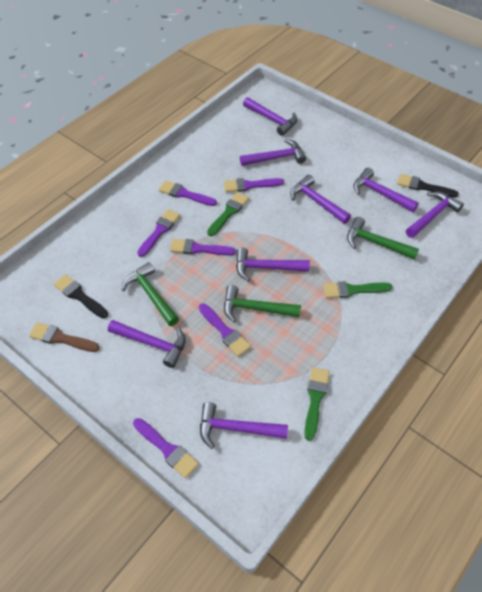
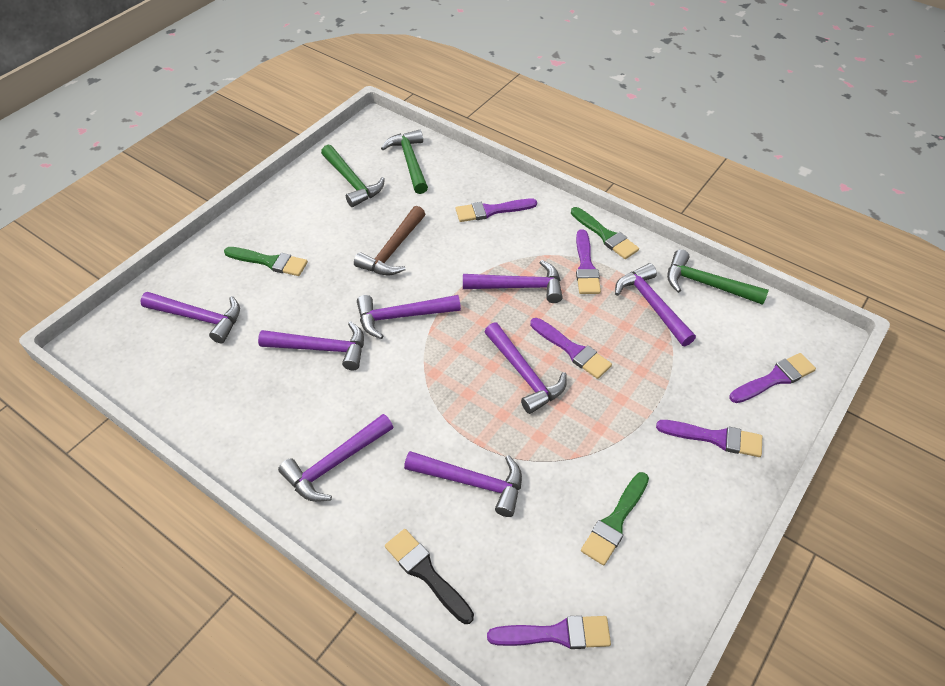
black brush: 2 -> 1
brown brush: 1 -> 0
brown hammer: 0 -> 1

